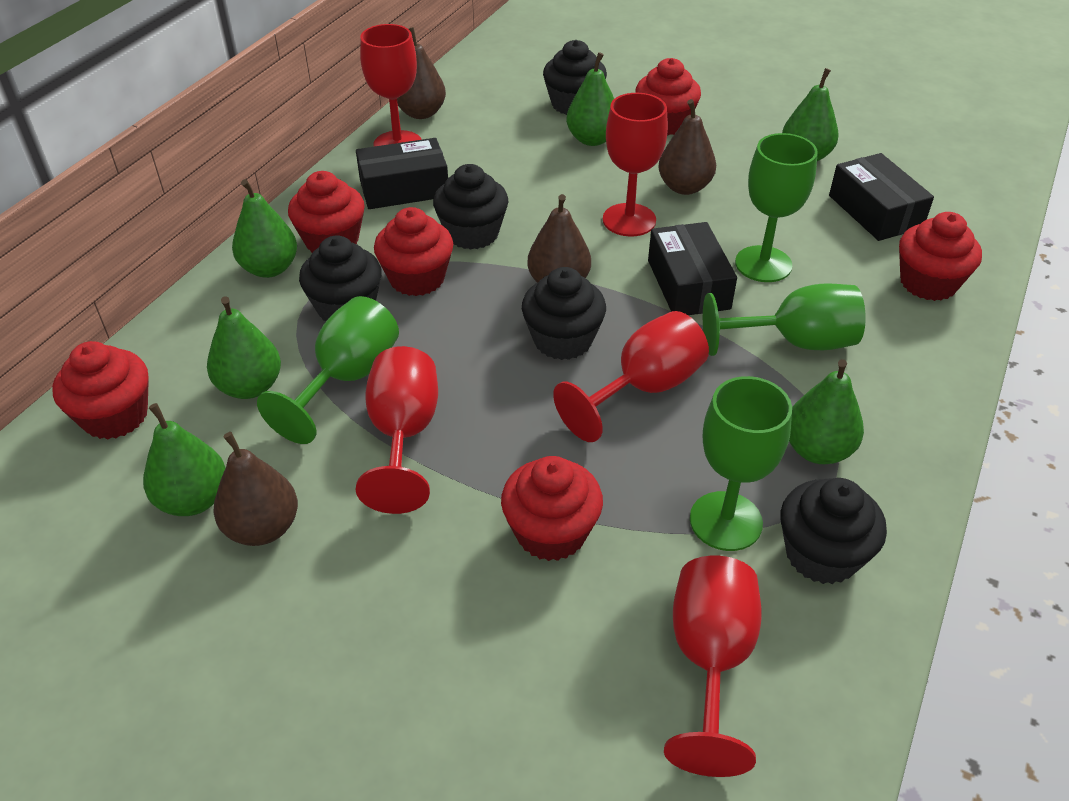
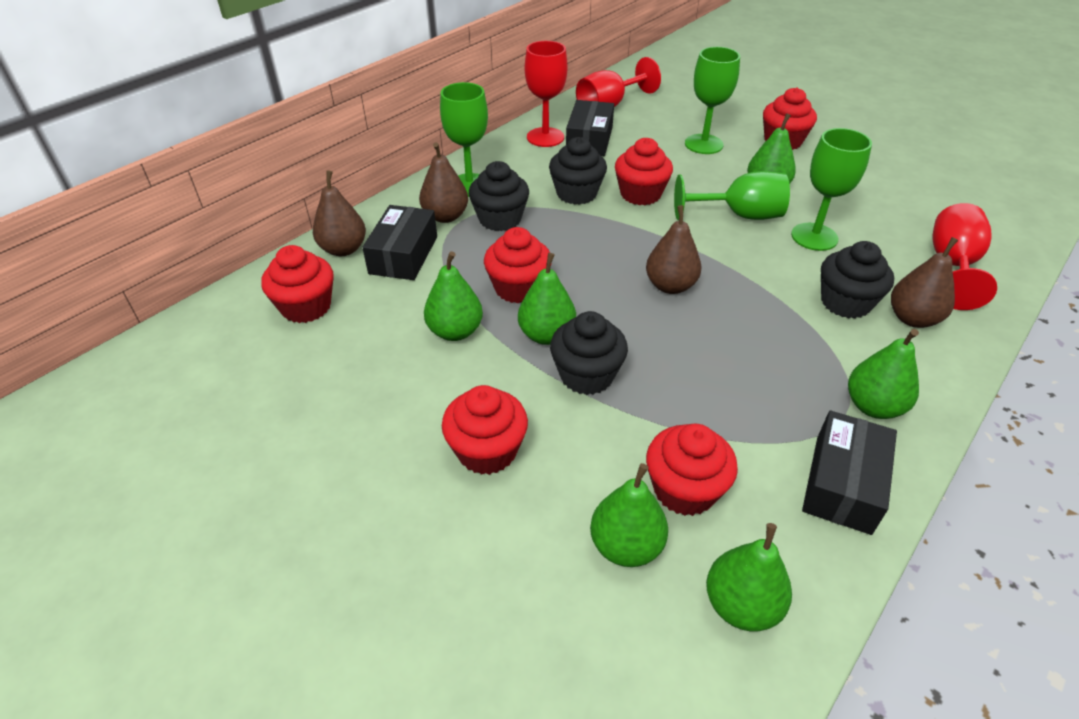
black cupcake: 5 -> 4
red goblet: 5 -> 3

